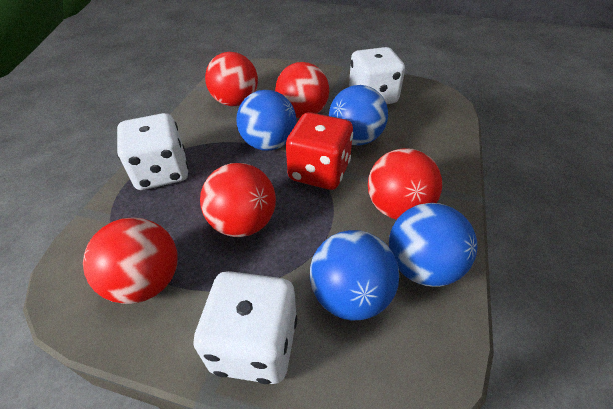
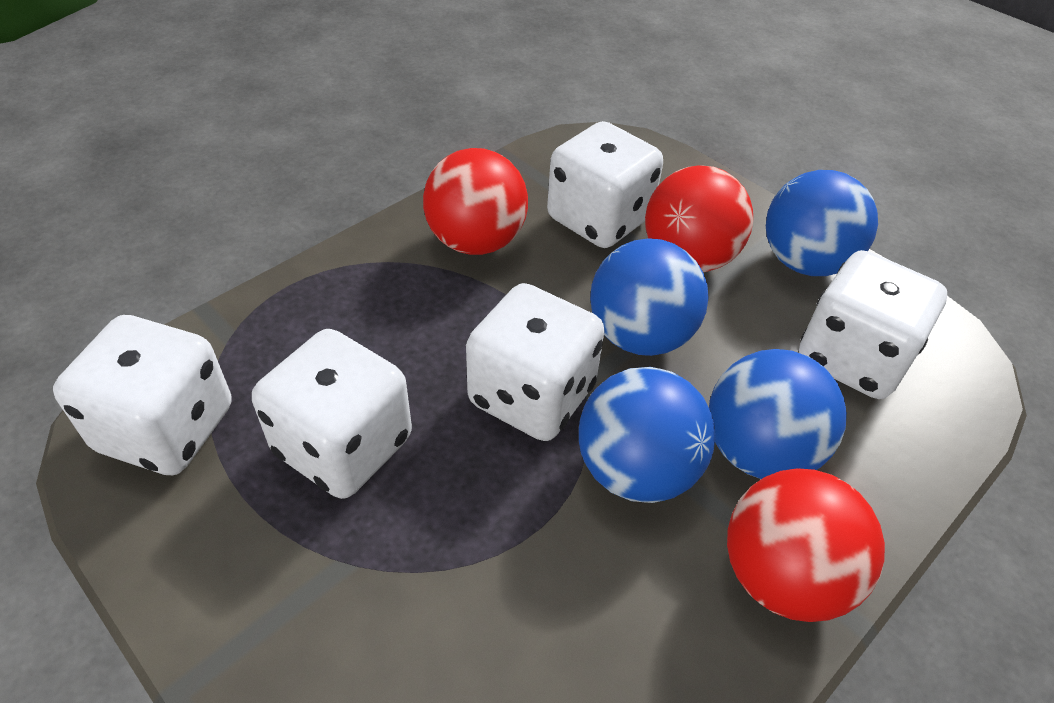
red ball: 5 -> 3
red dice: 1 -> 0
white dice: 3 -> 5

